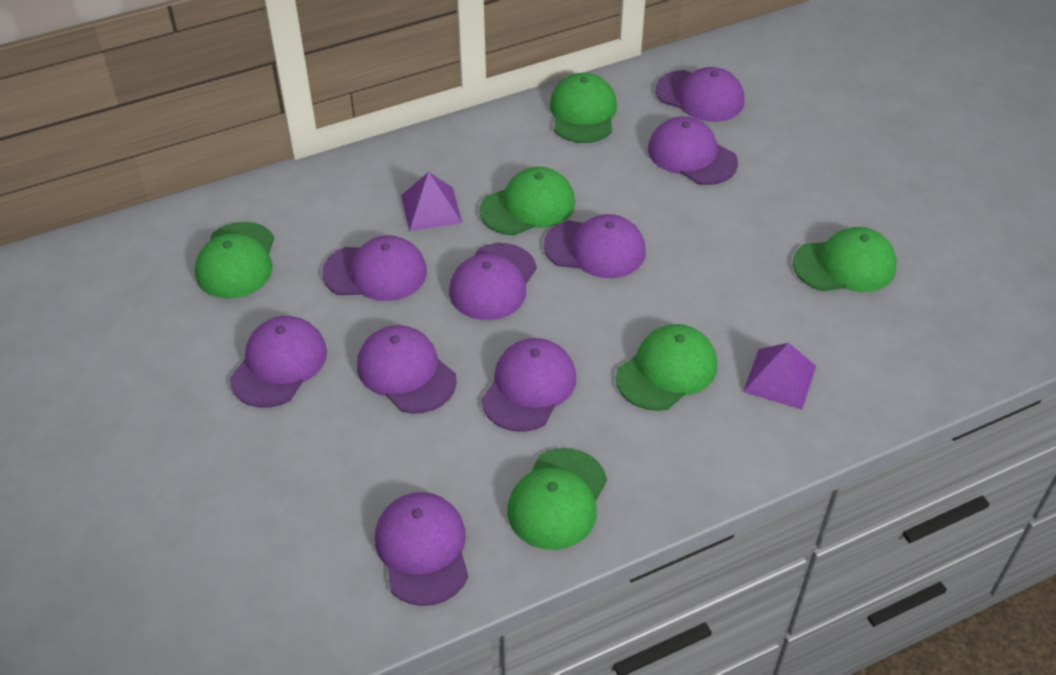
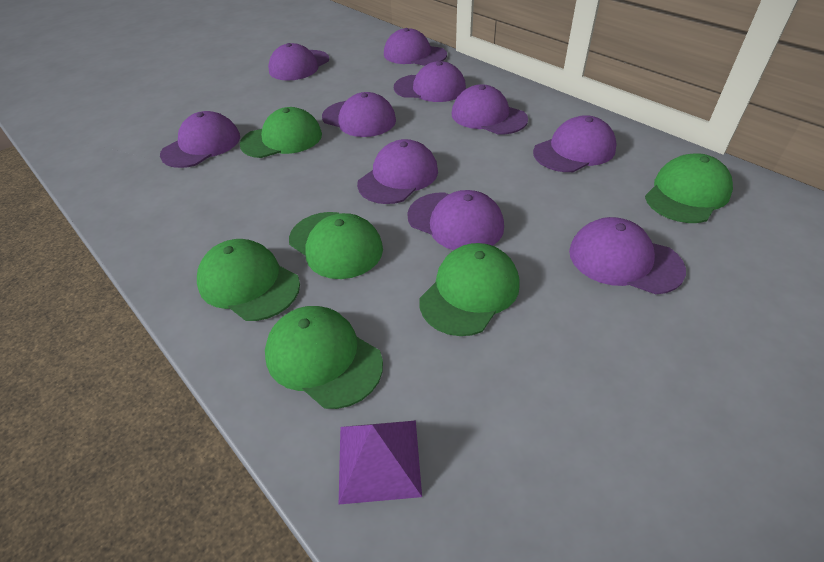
purple cap: 9 -> 10
purple pyramid: 2 -> 1

